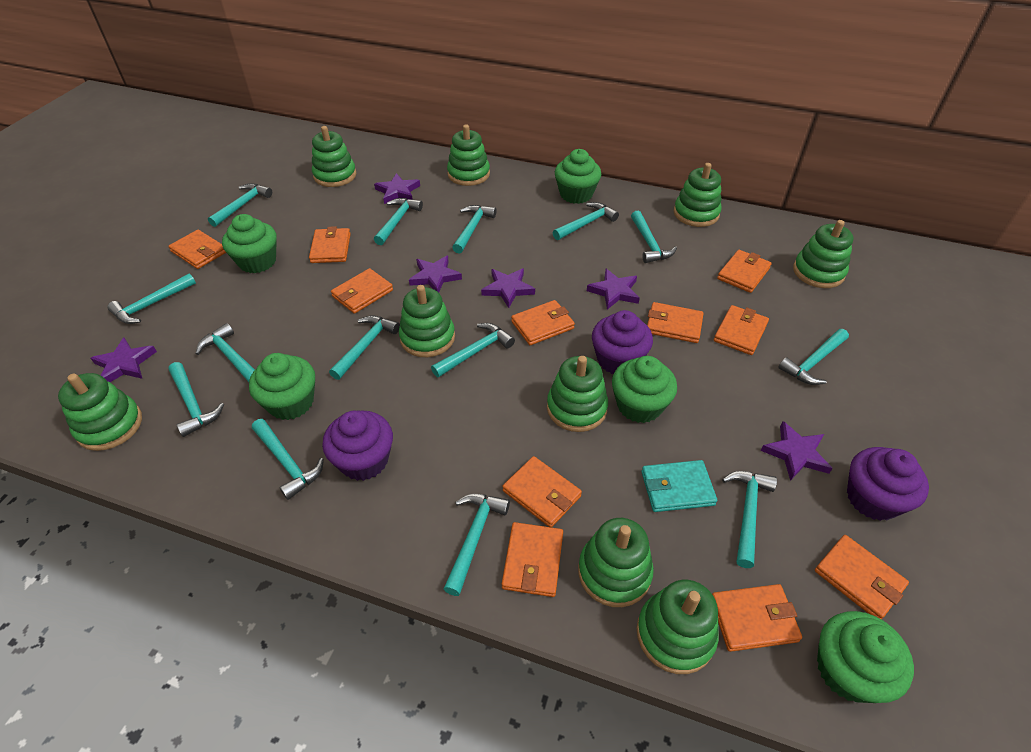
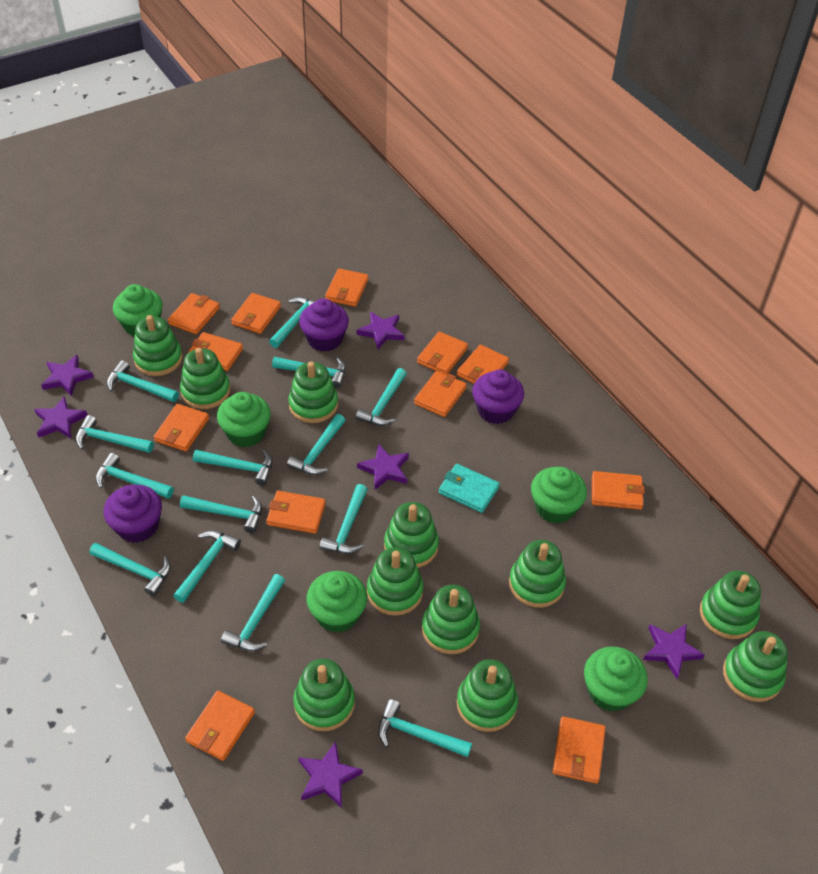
green stacking toy: 9 -> 11
orange wallet: 11 -> 12

